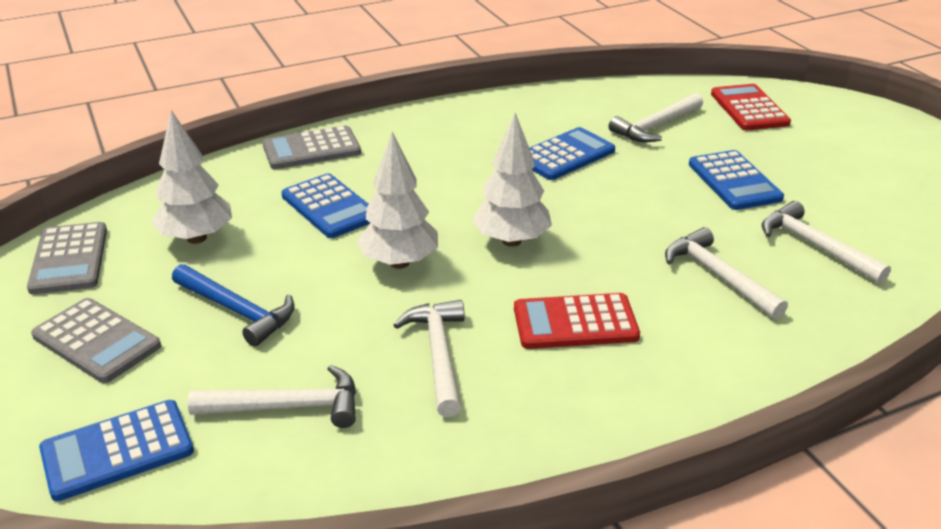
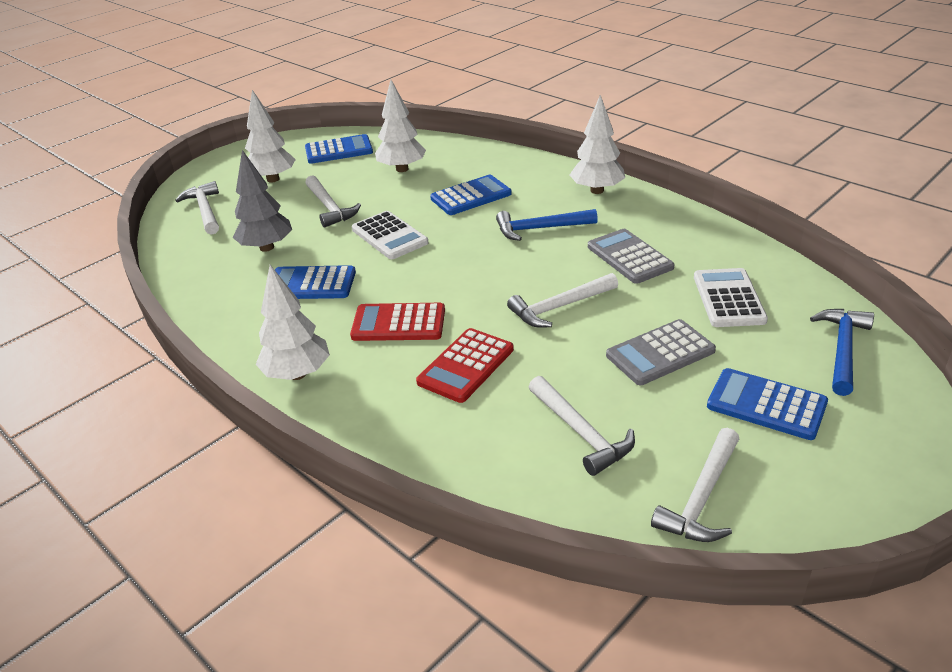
blue hammer: 1 -> 2
grey calculator: 3 -> 2
grey tree: 0 -> 1
white calculator: 0 -> 2
white tree: 3 -> 4

